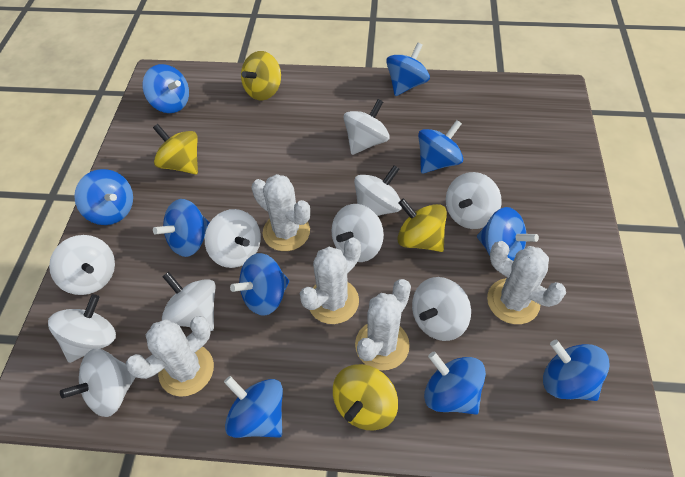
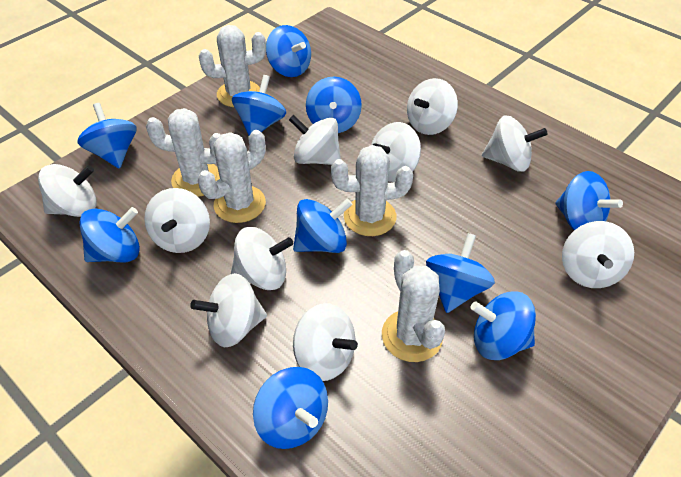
yellow spinning top: 4 -> 0

